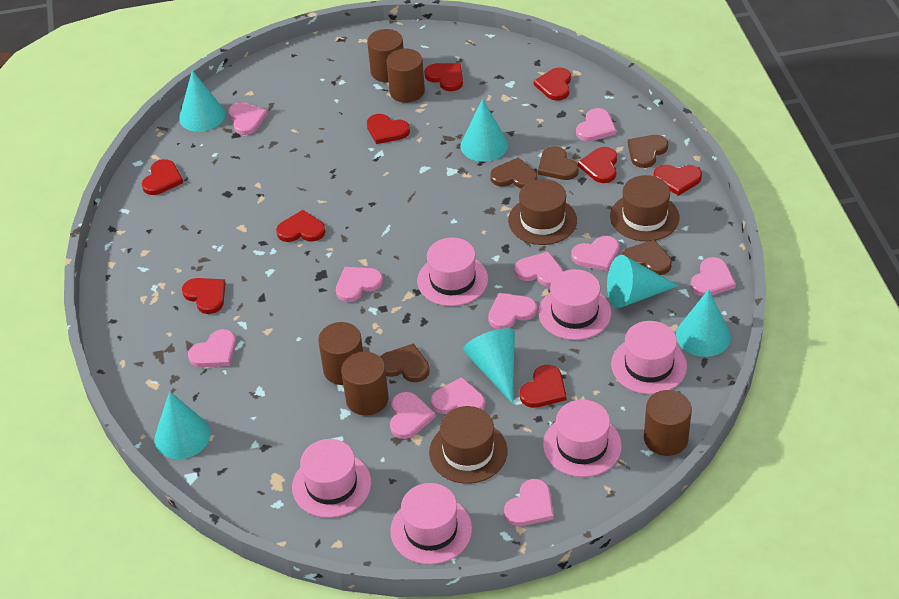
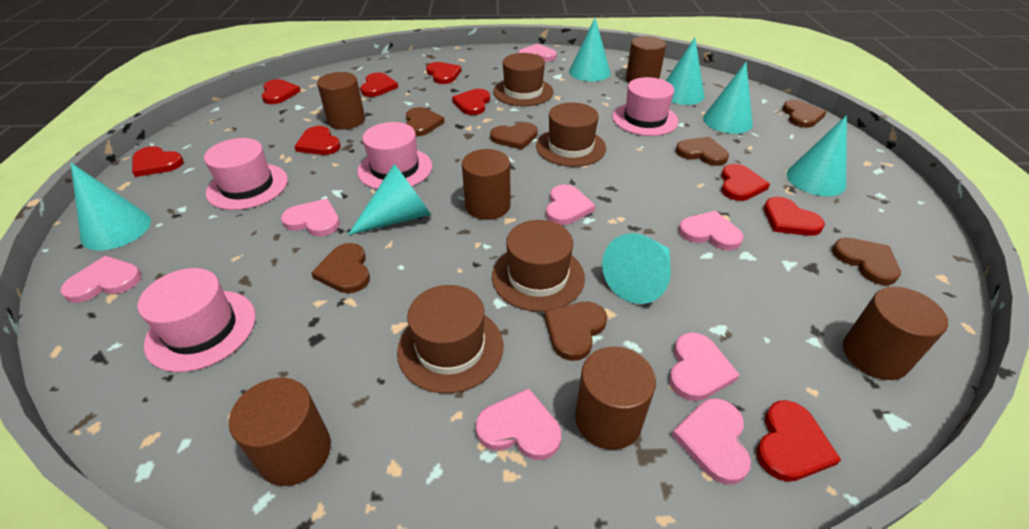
brown cylinder: 5 -> 6
brown hat: 3 -> 4
brown heart: 5 -> 7
pink hat: 6 -> 4
pink heart: 11 -> 8
turquoise cone: 6 -> 7

